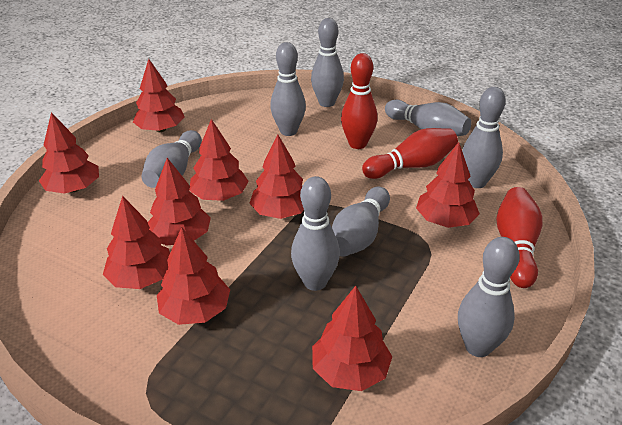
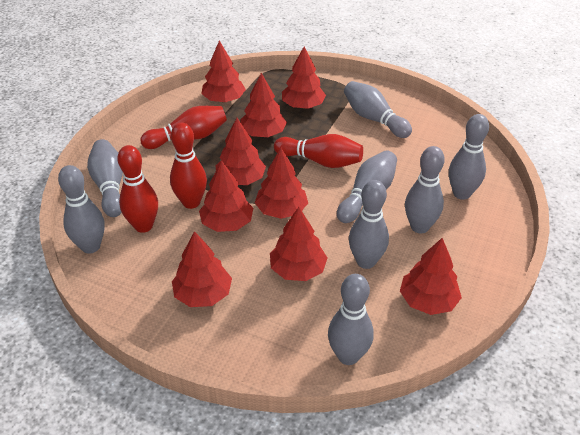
red bowling pin: 3 -> 4

